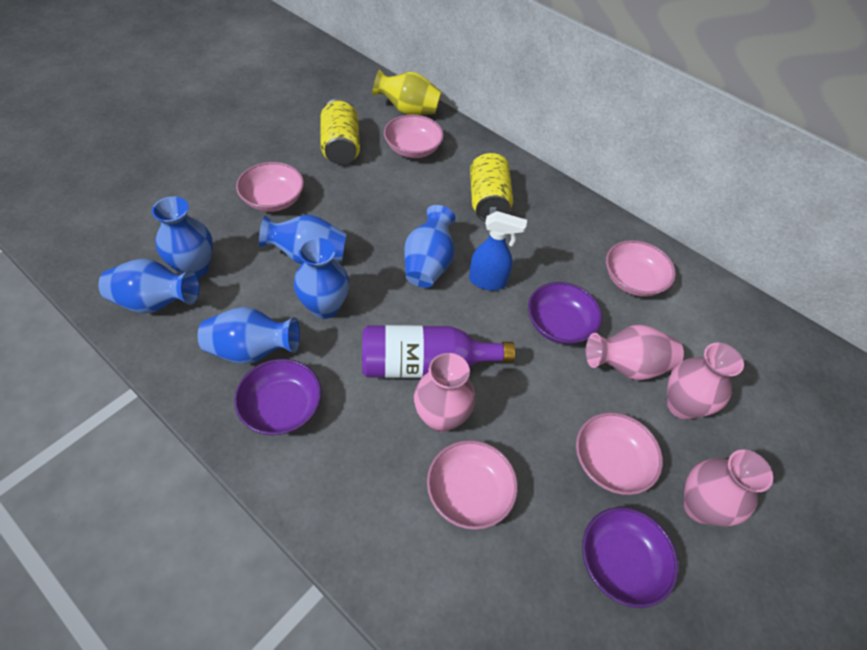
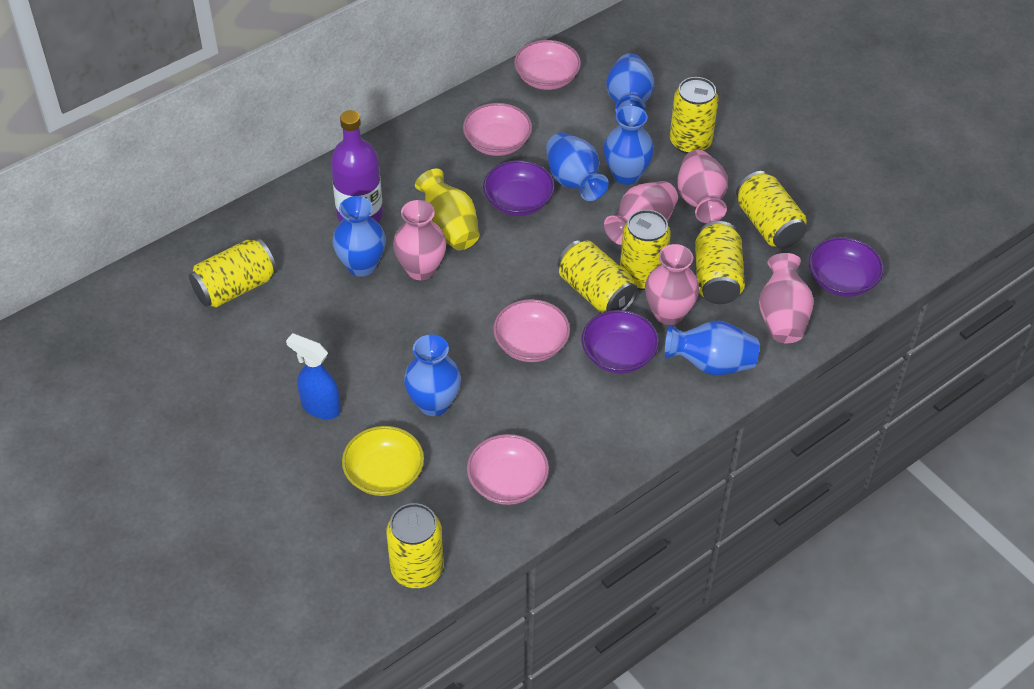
pink bowl: 5 -> 4
pink vase: 4 -> 5
yellow bowl: 0 -> 1
yellow can: 2 -> 7

